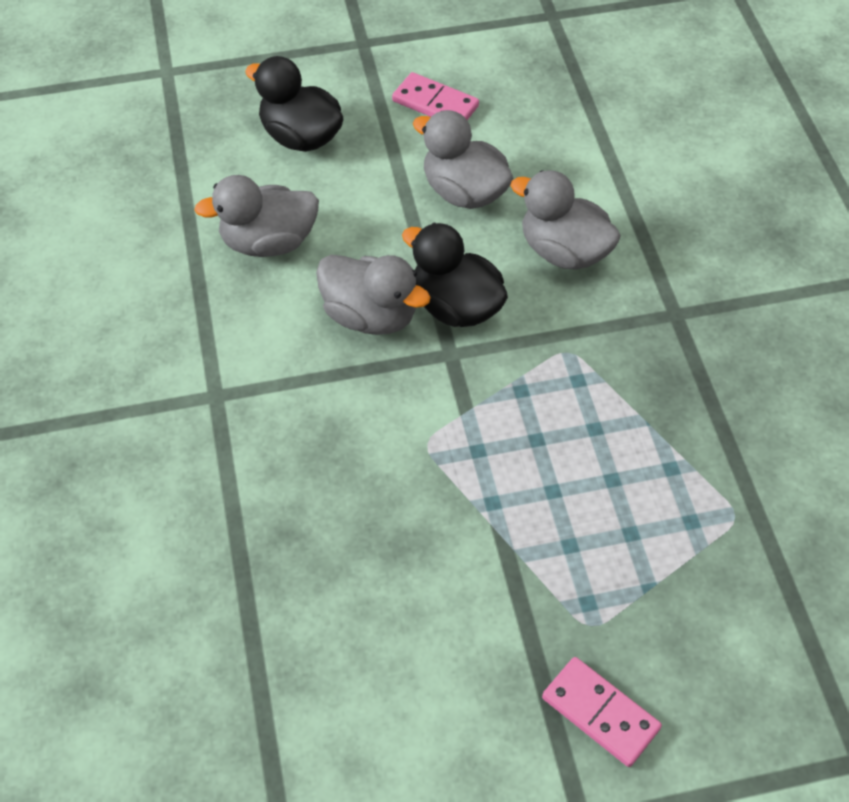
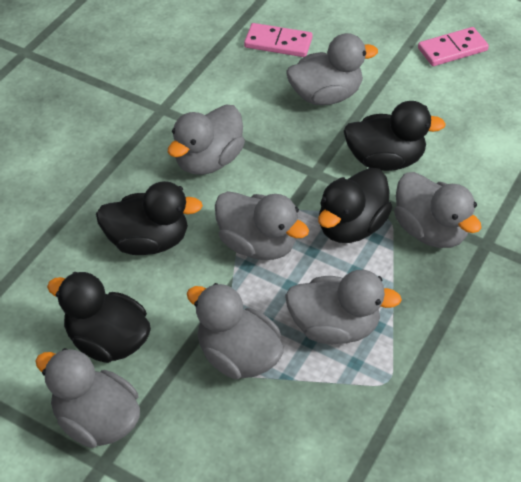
black duck: 2 -> 4
grey duck: 4 -> 7

